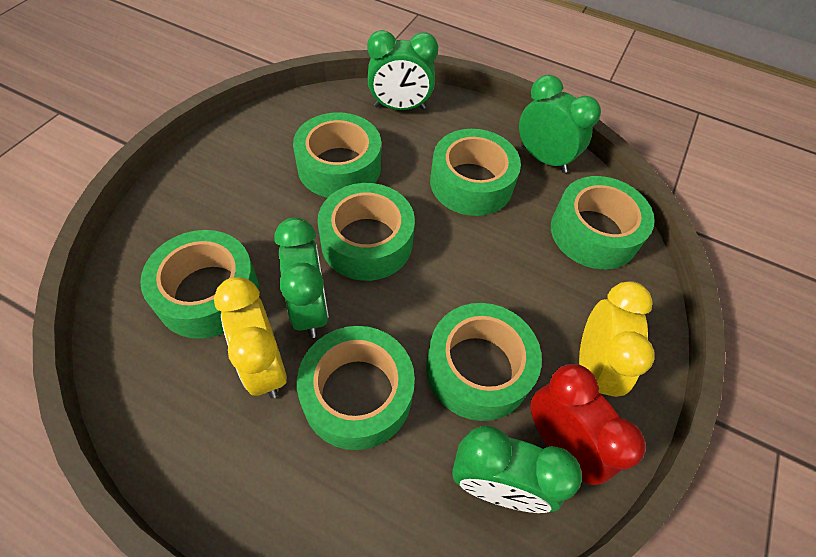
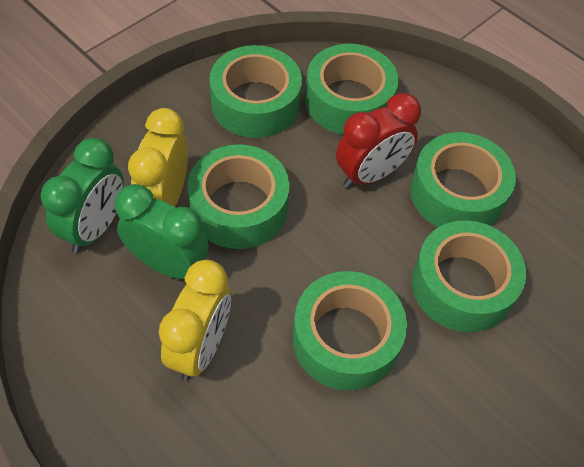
green clock: 4 -> 2
green tape: 7 -> 6

